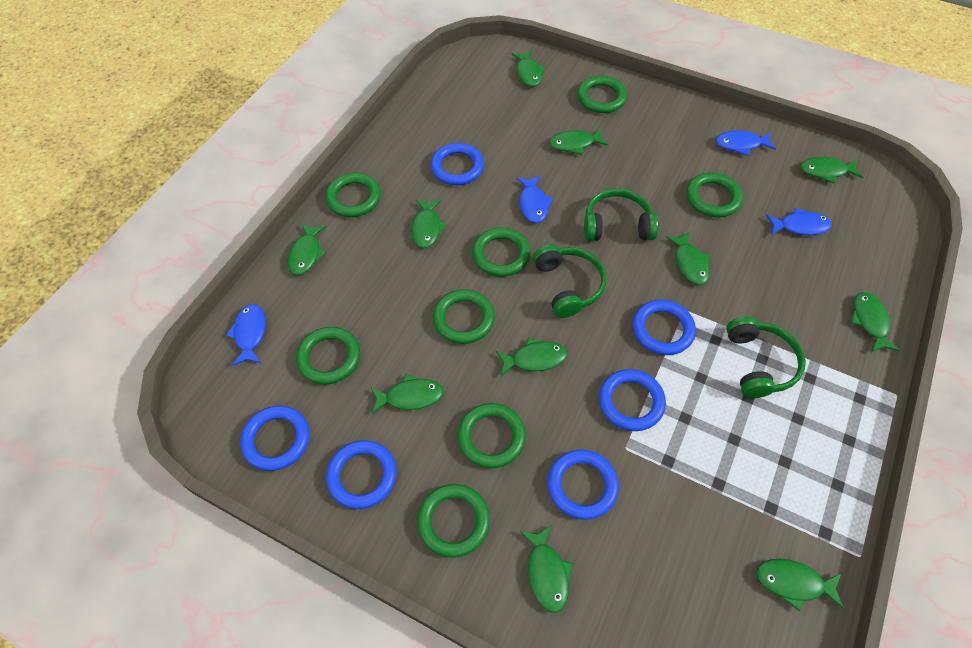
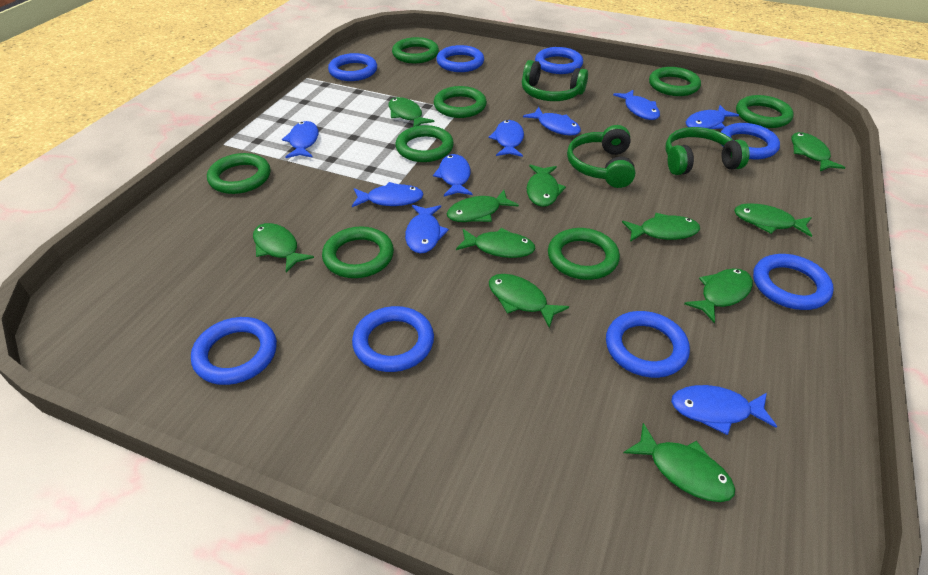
blue fish: 4 -> 9
blue ring: 6 -> 8

